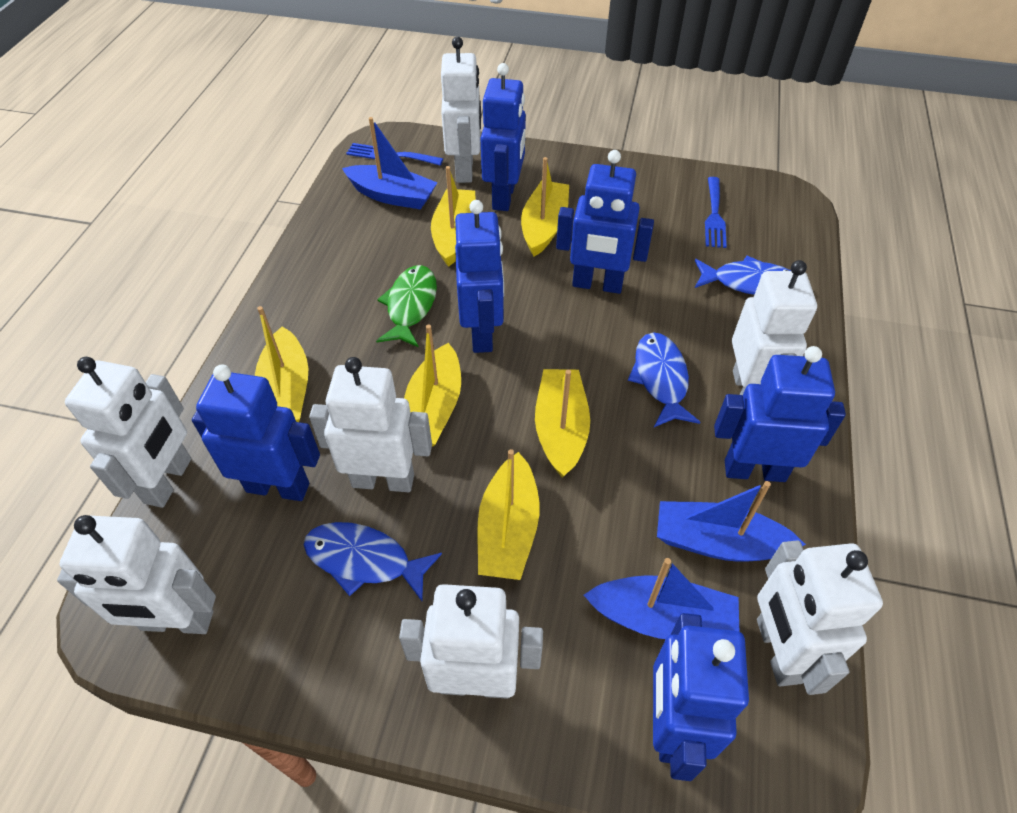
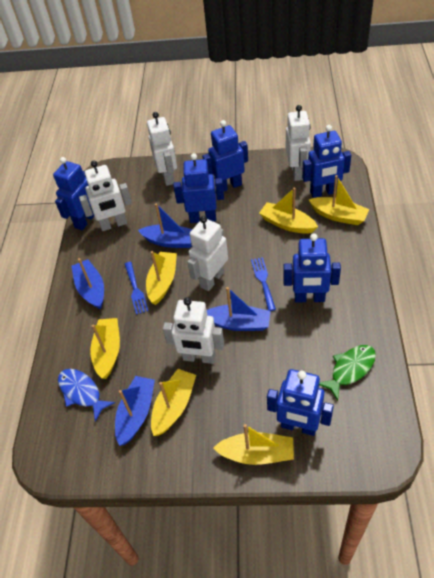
blue boat: 3 -> 4
blue fish: 3 -> 1
white robot: 7 -> 5

